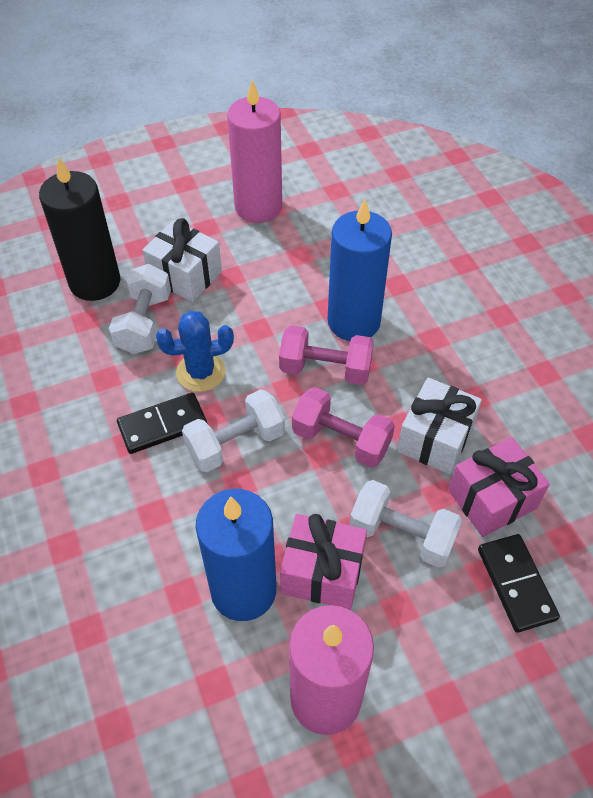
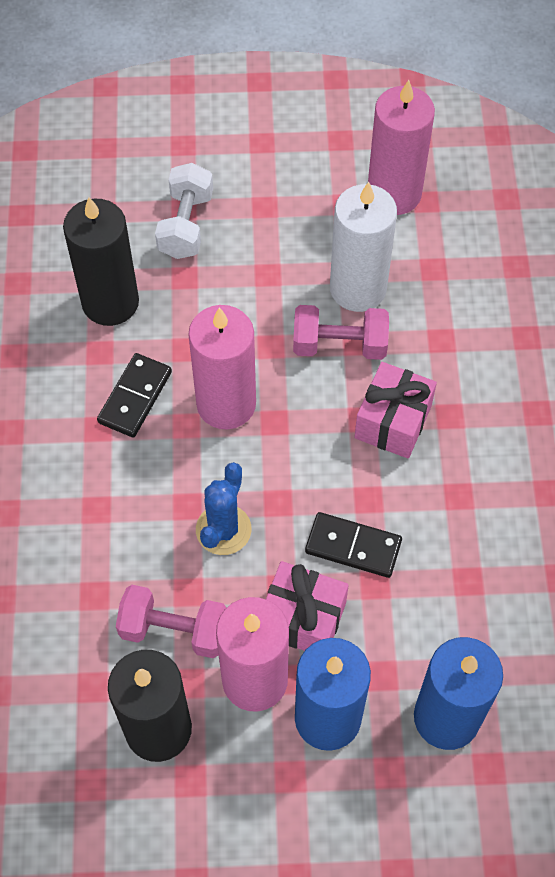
black candle: 1 -> 2
pink candle: 2 -> 3
white candle: 0 -> 1
white dumbbell: 3 -> 1
white gift: 2 -> 0

